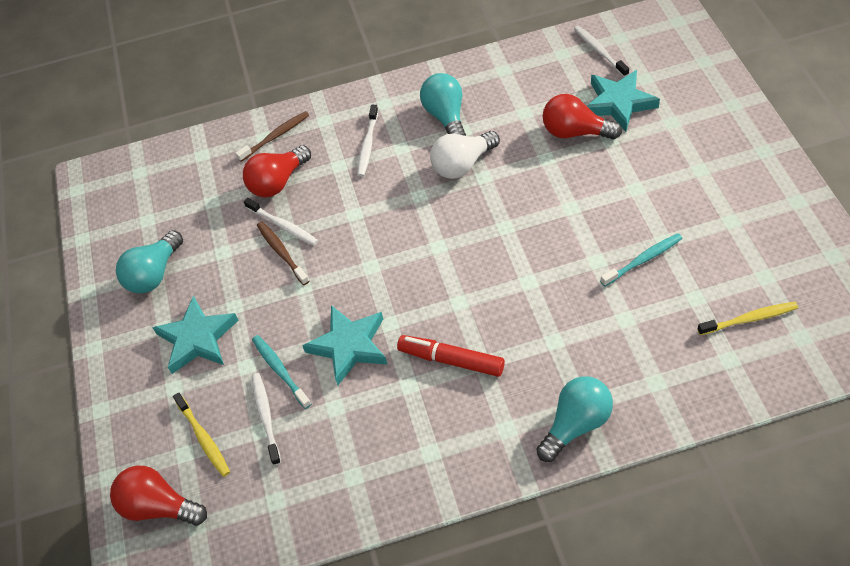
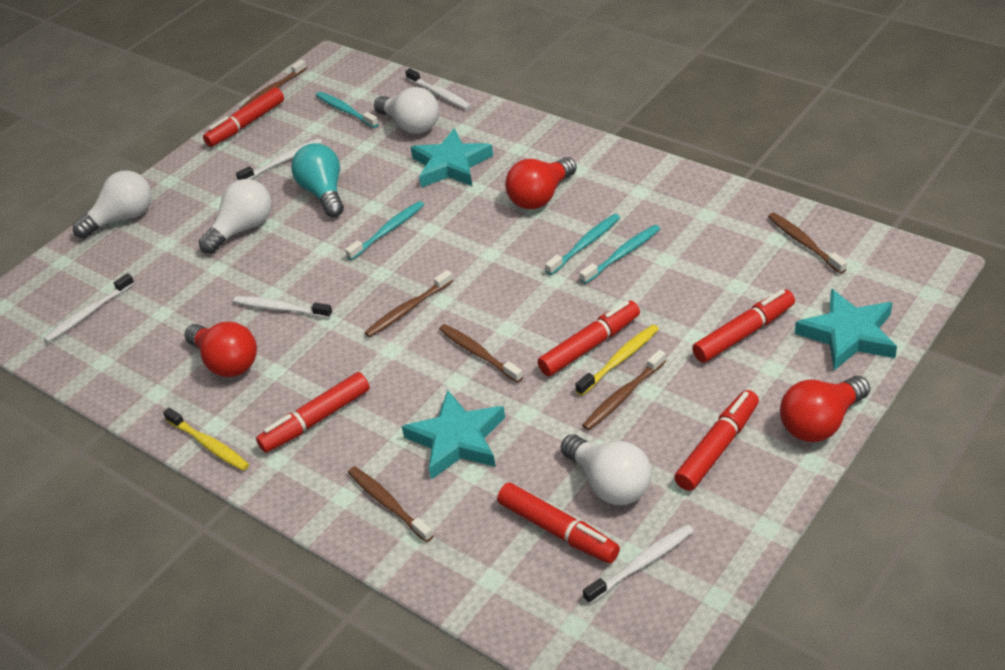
brown toothbrush: 2 -> 6
red marker: 1 -> 6
turquoise light bulb: 3 -> 1
turquoise toothbrush: 2 -> 4
white light bulb: 1 -> 4
white toothbrush: 4 -> 5

